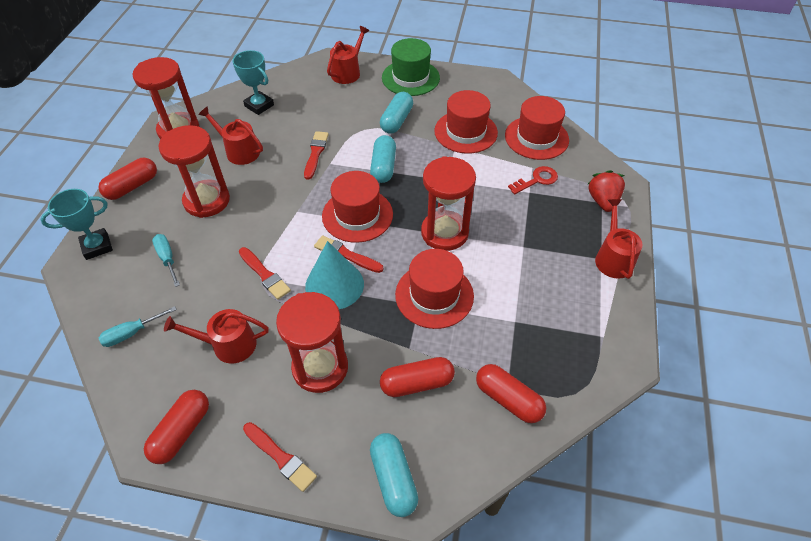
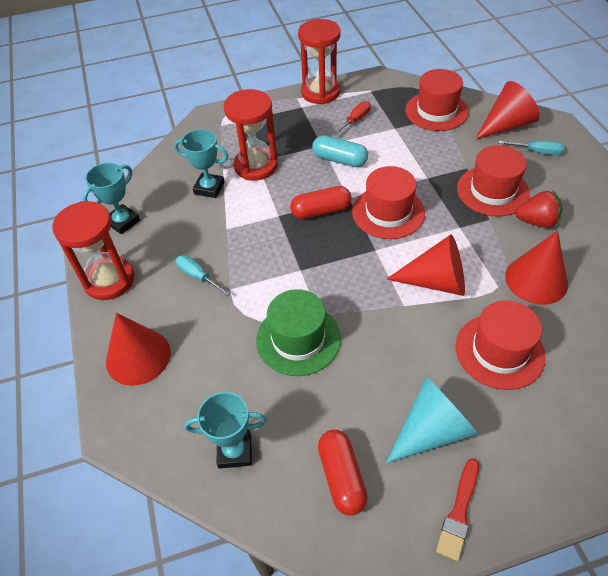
red brush: 4 -> 1
red capsule: 4 -> 2
red cone: 0 -> 4
red hourglass: 4 -> 3
red key: 1 -> 0
red screwdriver: 0 -> 1
red watering can: 4 -> 0
turquoise capsule: 3 -> 1
turquoise trophy: 2 -> 3

